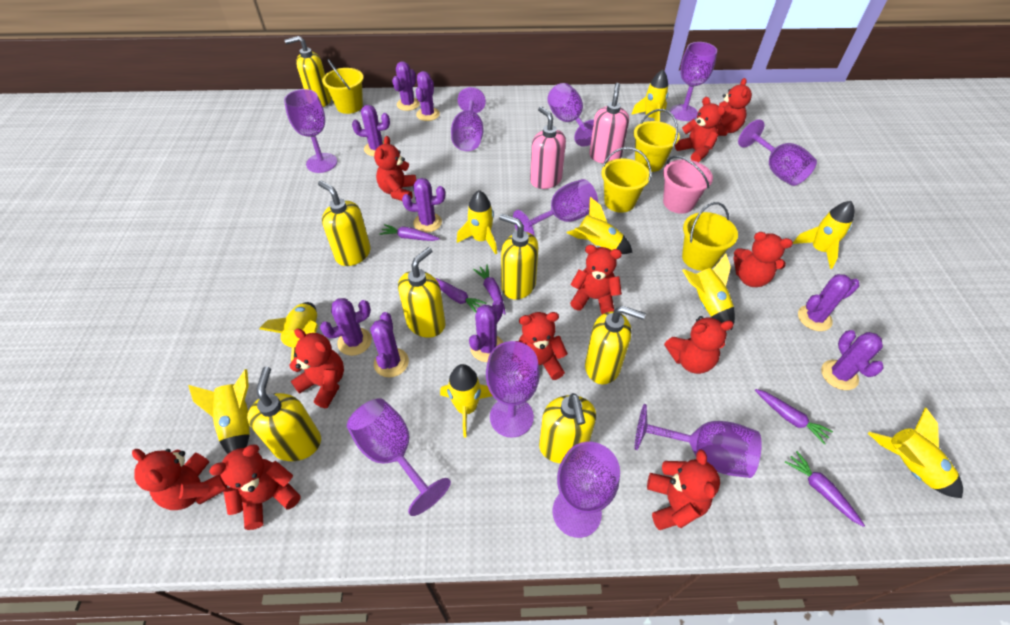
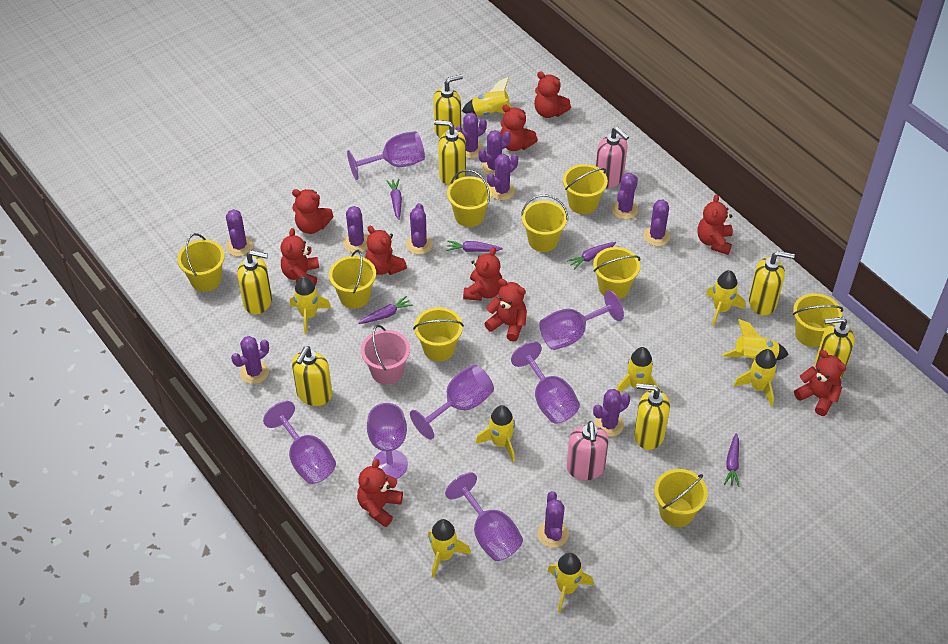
purple cactus: 9 -> 11
purple goblet: 10 -> 7
red teddy bear: 11 -> 10
yellow bucket: 4 -> 9

